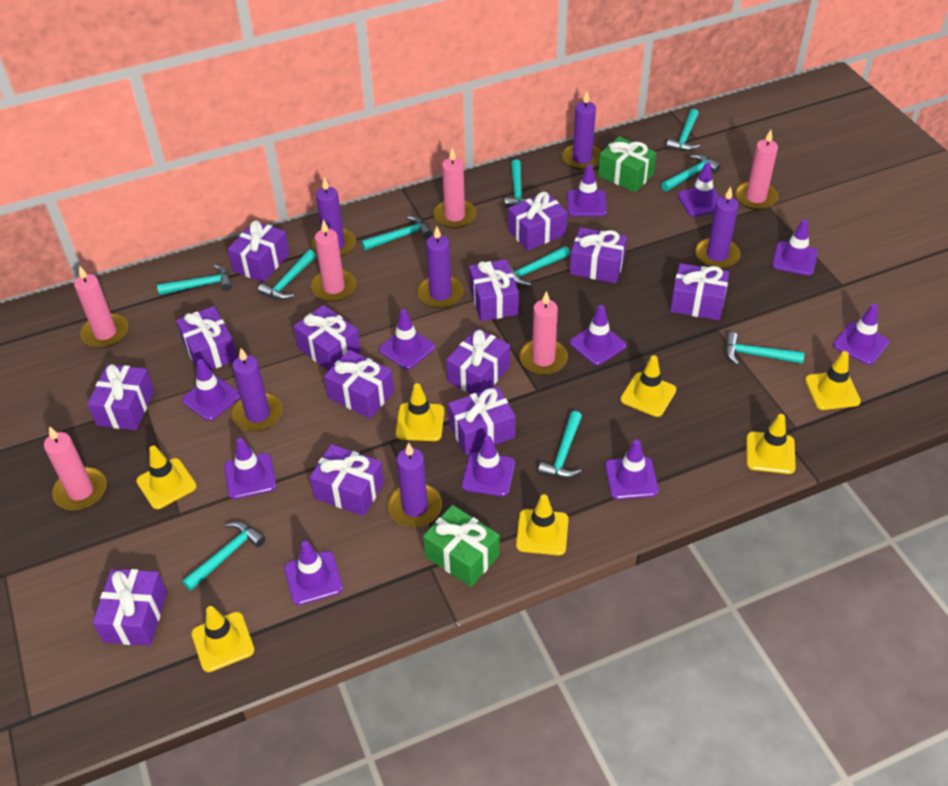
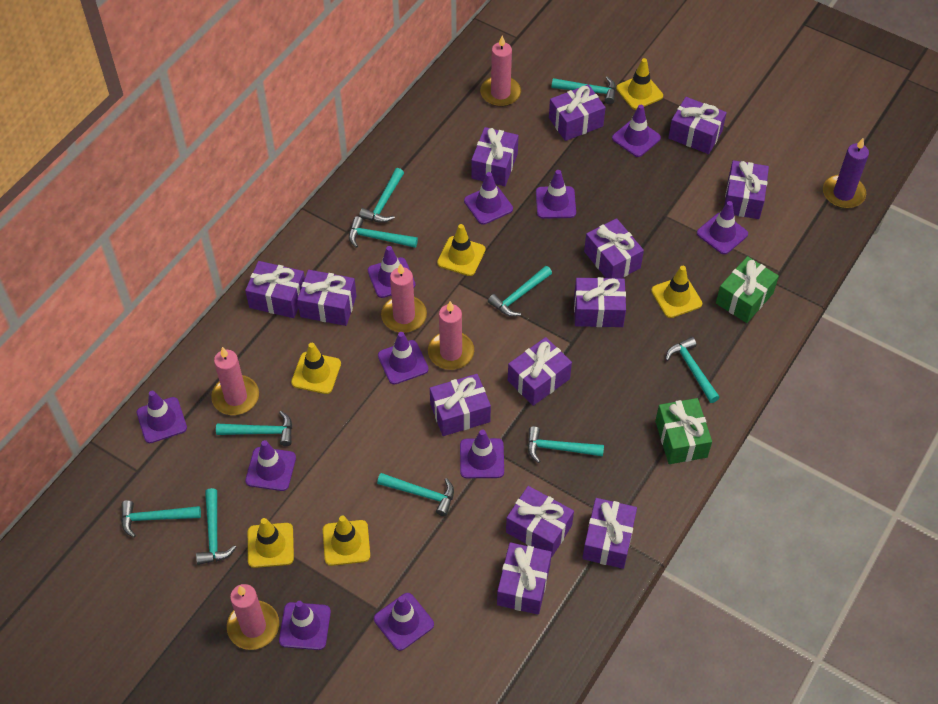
pink candle: 6 -> 5
purple candle: 6 -> 1
yellow traffic cone: 7 -> 6

